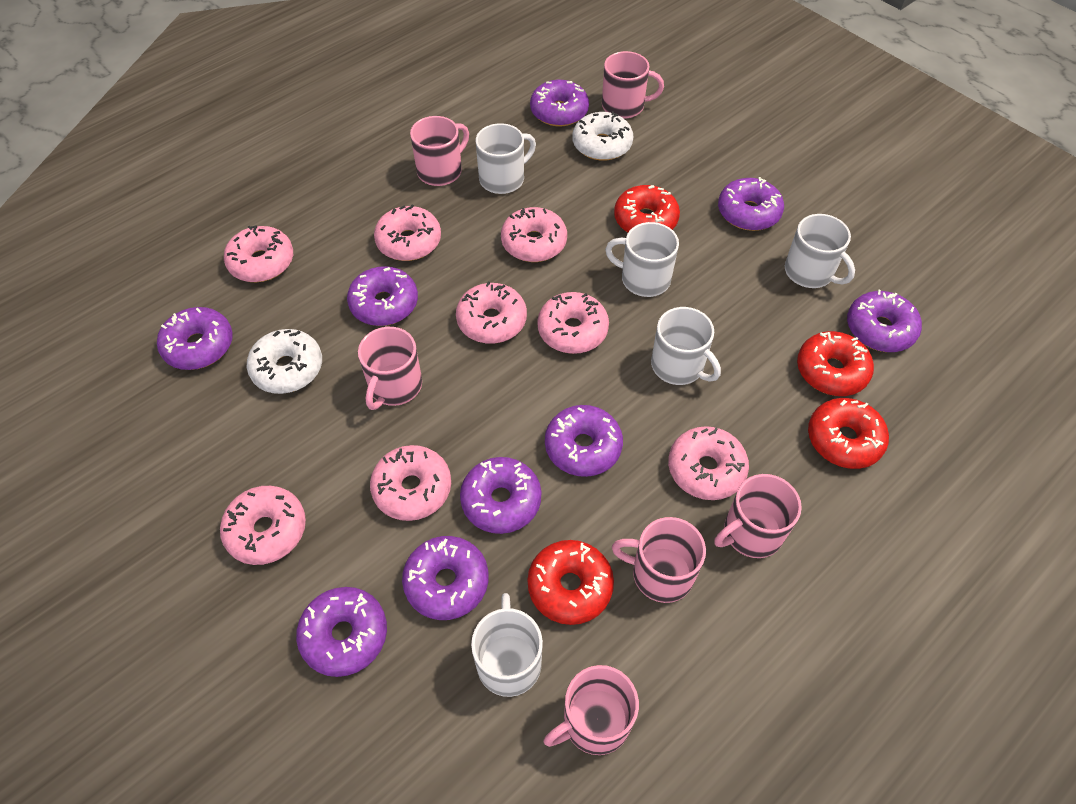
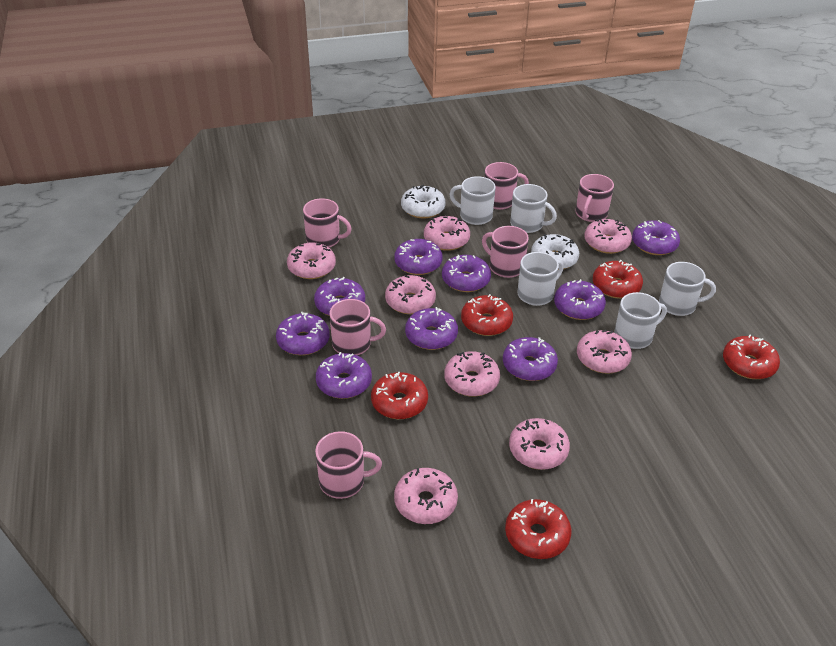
red donut: 4 -> 5

